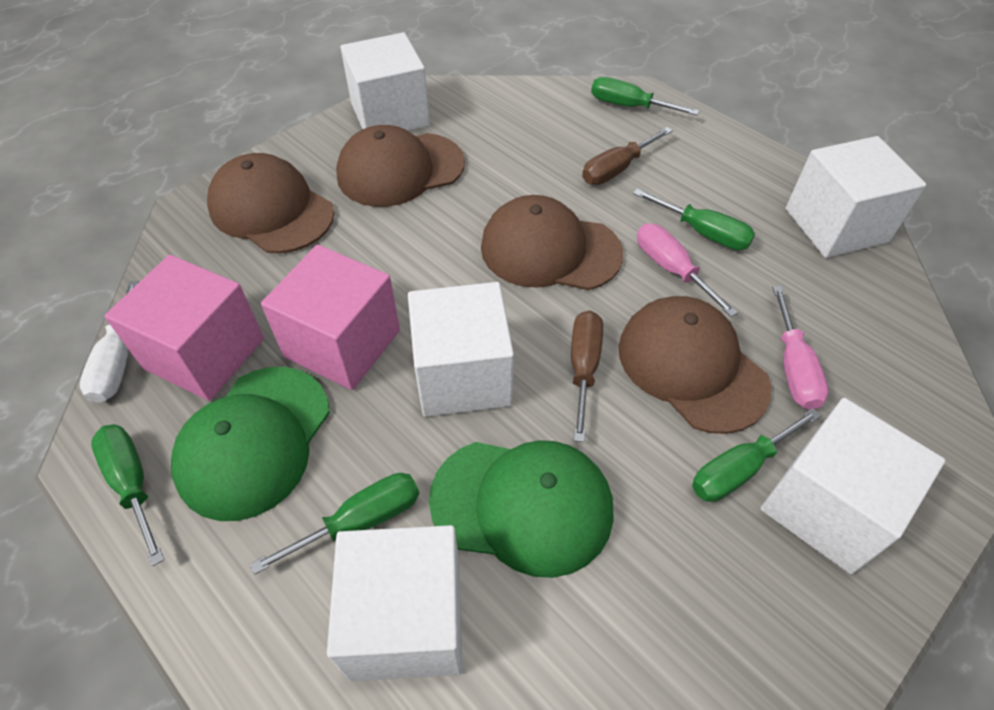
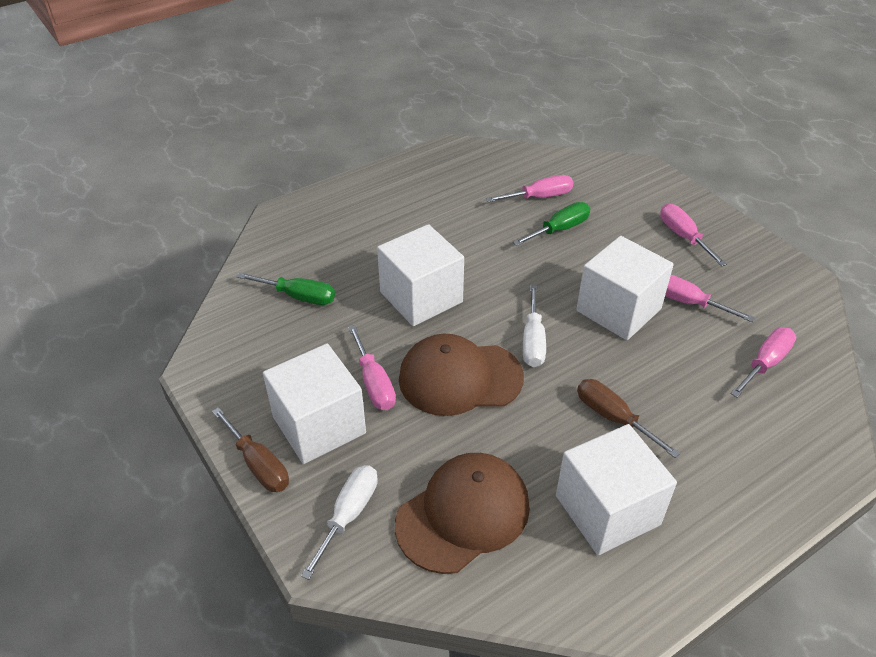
brown cap: 4 -> 2
green cap: 2 -> 0
green screwdriver: 5 -> 2
pink cube: 2 -> 0
pink screwdriver: 2 -> 5
white cube: 5 -> 4
white screwdriver: 1 -> 2

